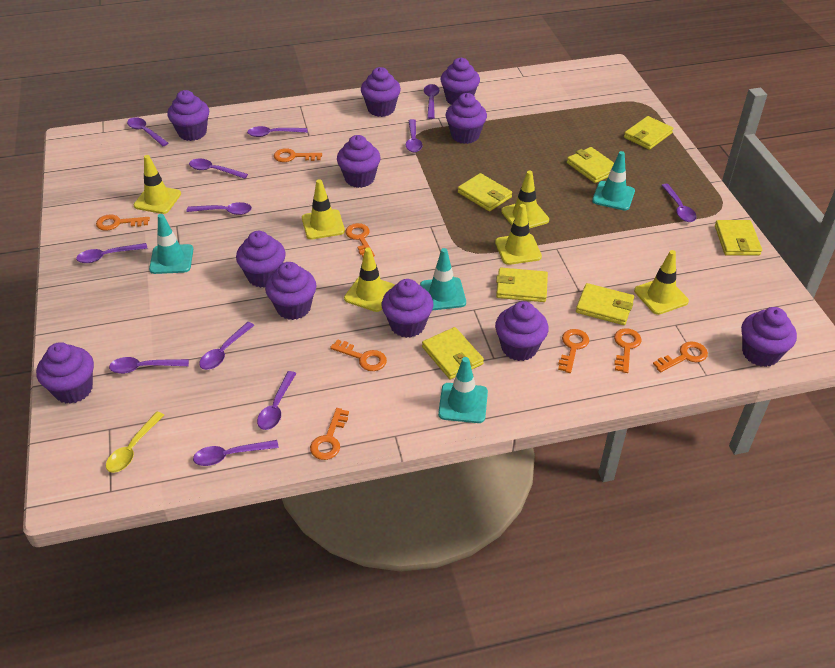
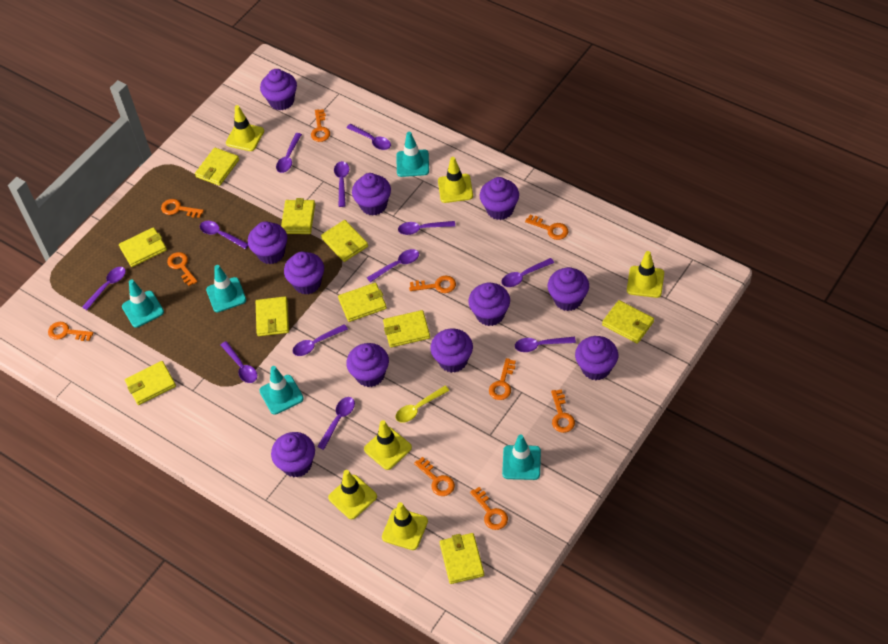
orange key: 8 -> 10
turquoise traffic cone: 4 -> 5
yellow wallet: 7 -> 10

